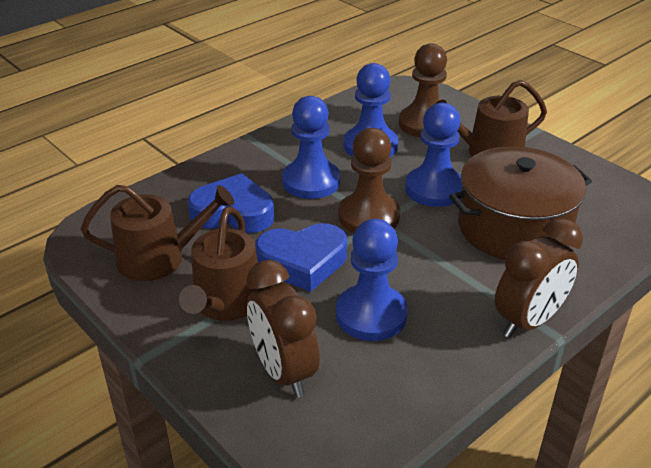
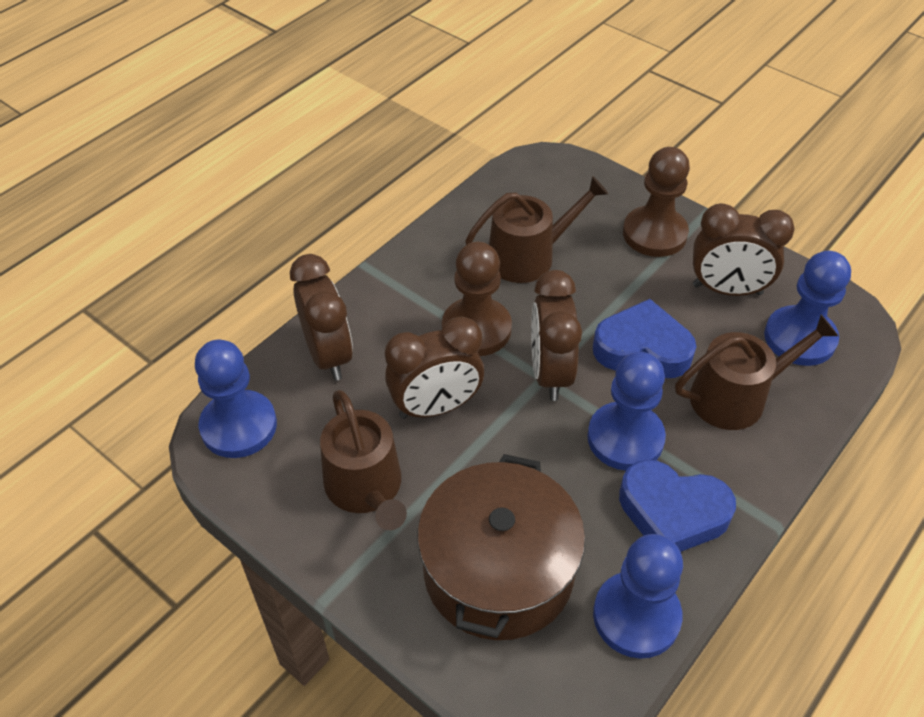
brown clock: 2 -> 4

